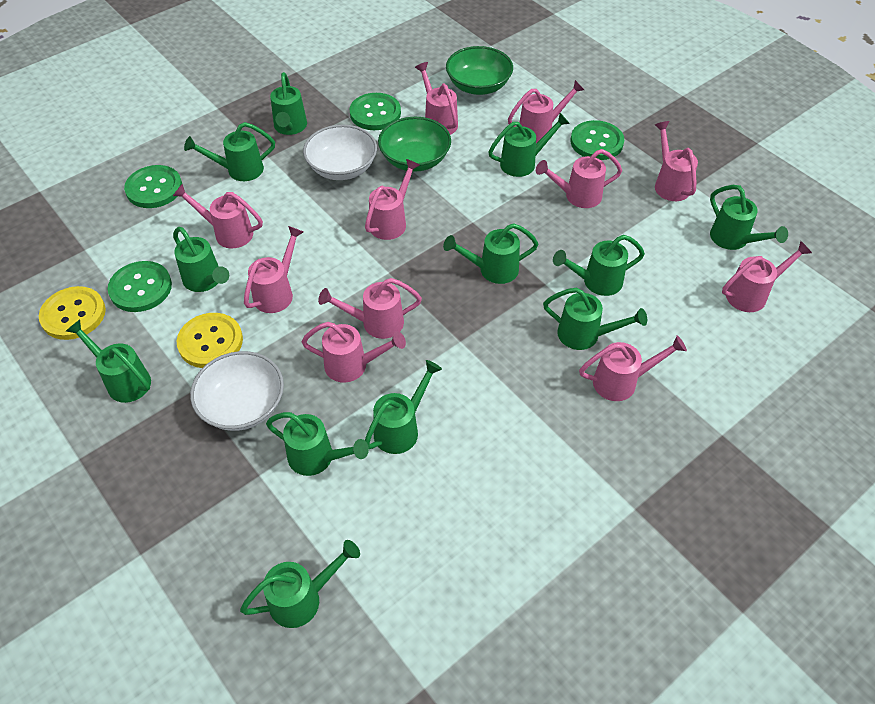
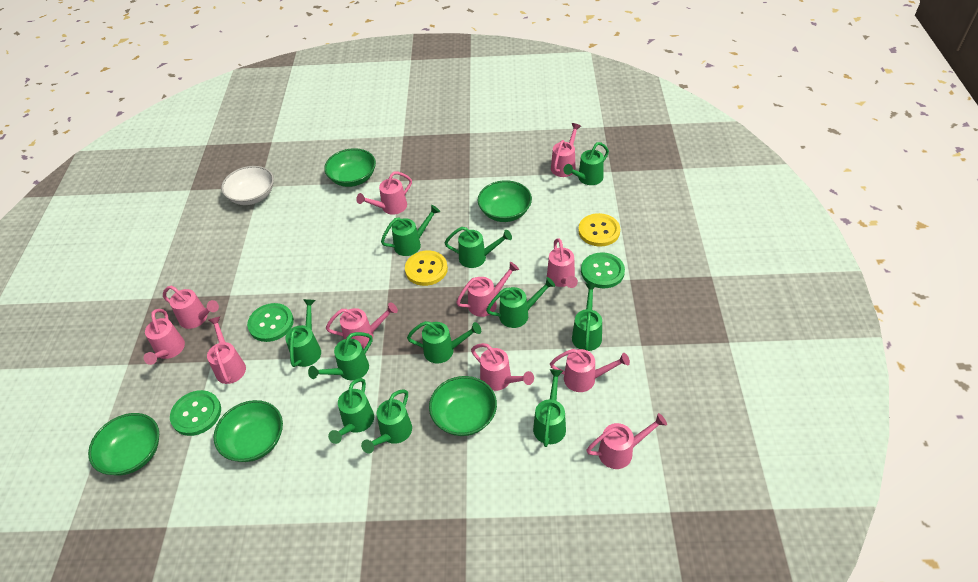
green bowl: 2 -> 5
green button: 4 -> 3
green watering can: 12 -> 11
white bowl: 2 -> 1

